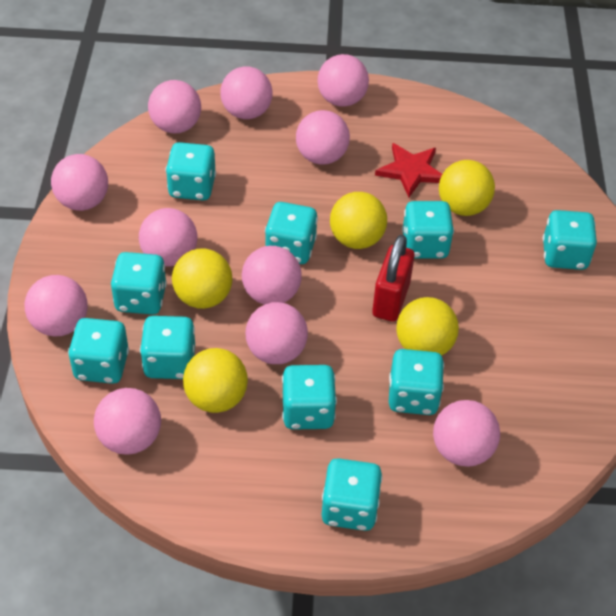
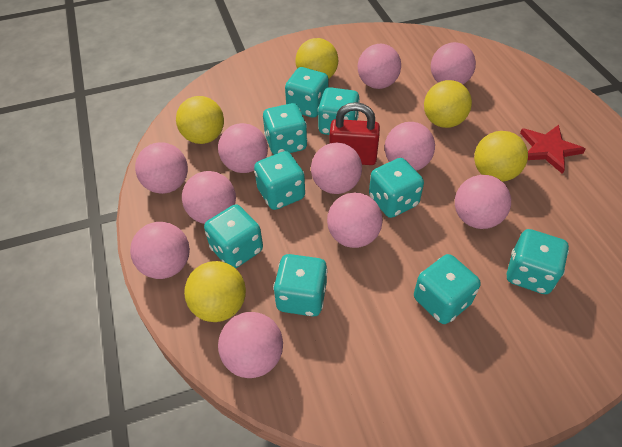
turquoise dice: 10 -> 9

